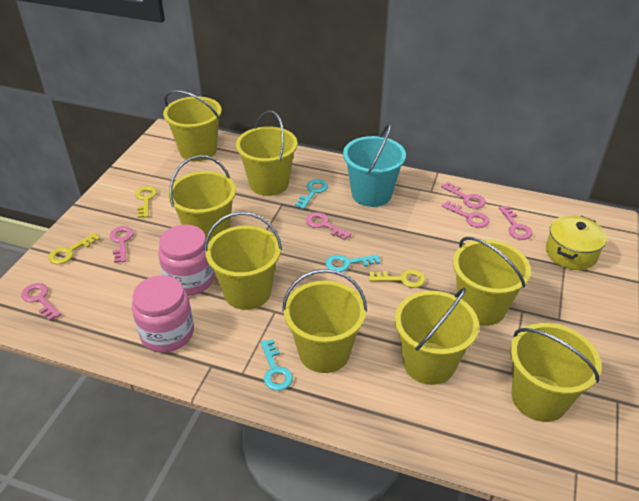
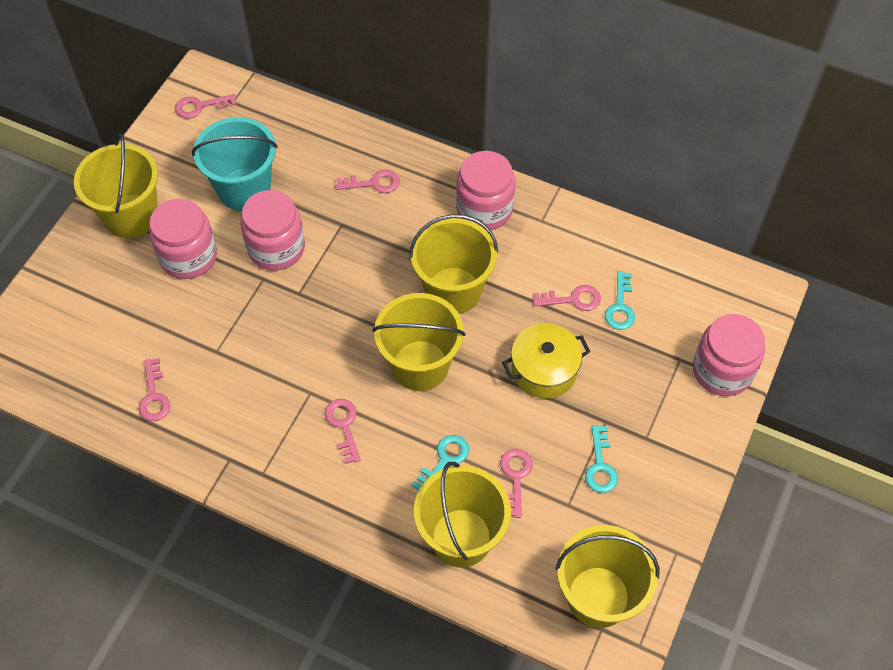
pink jar: 2 -> 4
yellow bucket: 8 -> 5
yellow key: 3 -> 0

